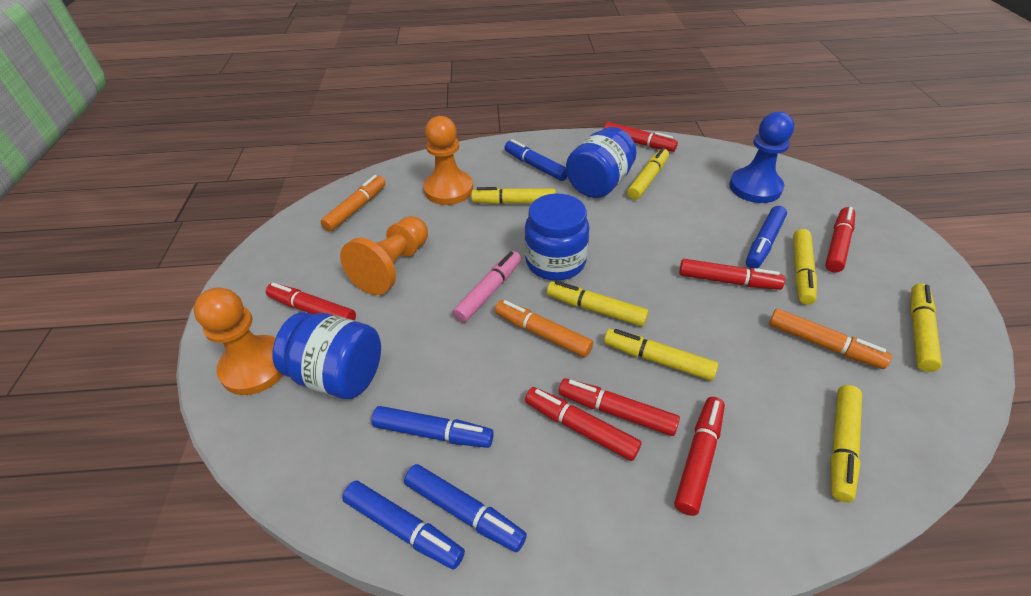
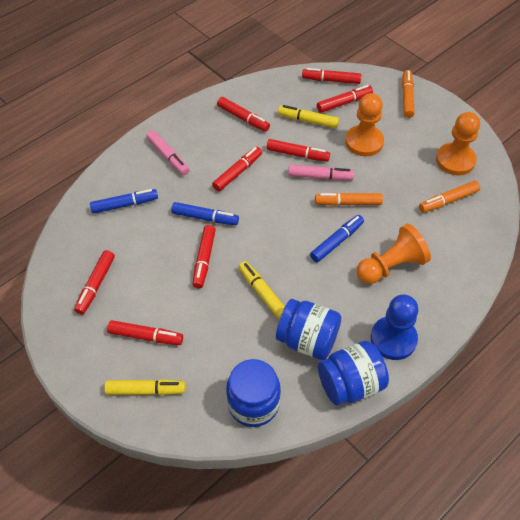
blue marker: 5 -> 3
pink marker: 1 -> 2
red marker: 7 -> 8
yellow marker: 7 -> 3

